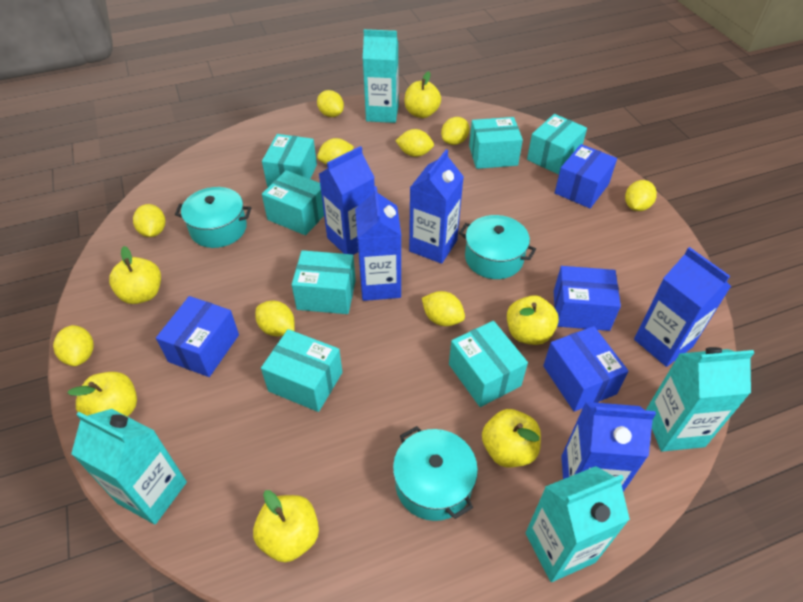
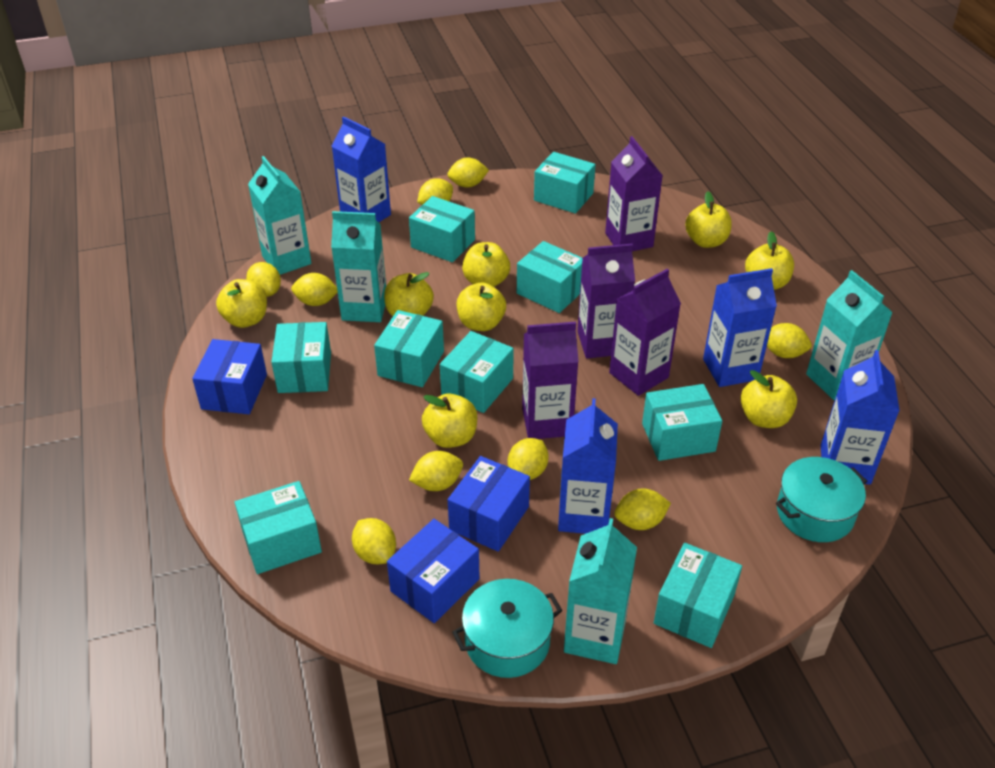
blue box: 4 -> 3
blue carton: 5 -> 4
purple carton: 0 -> 4
turquoise box: 7 -> 9
turquoise pot: 3 -> 2
yellow apple: 6 -> 8

